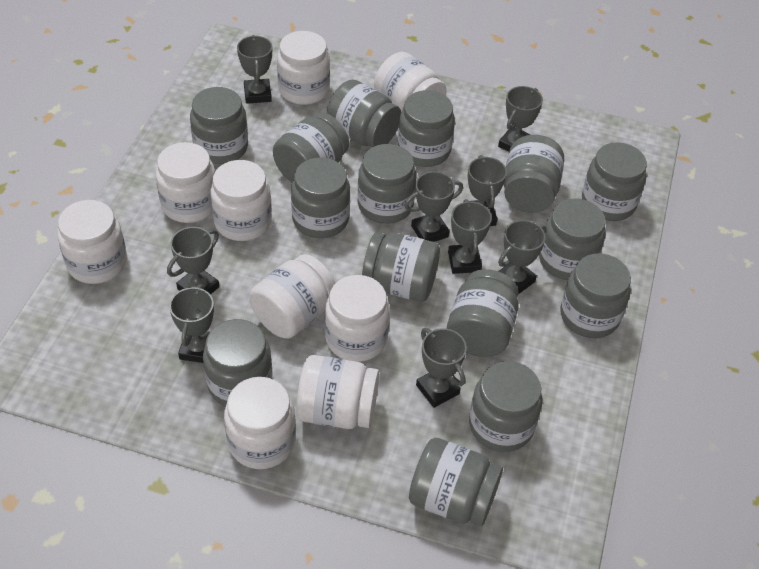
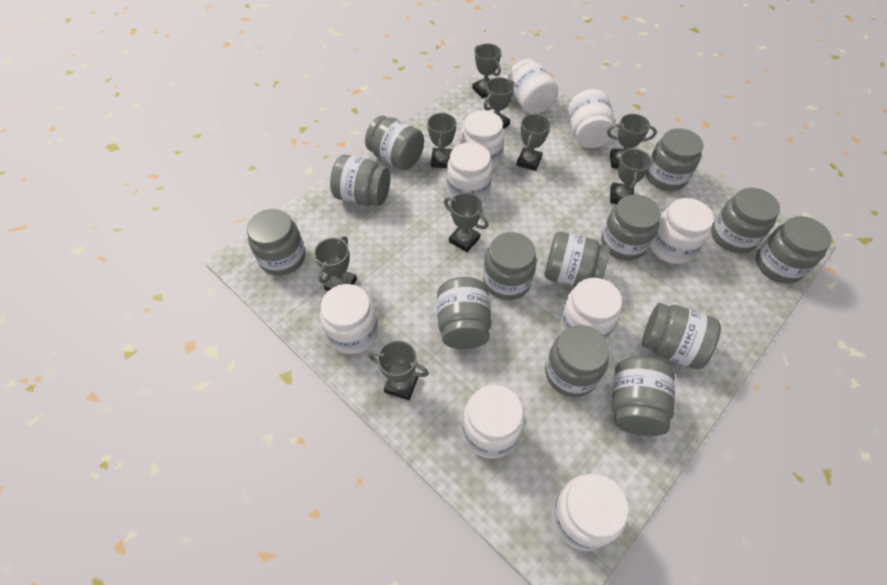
grey jar: 15 -> 13

